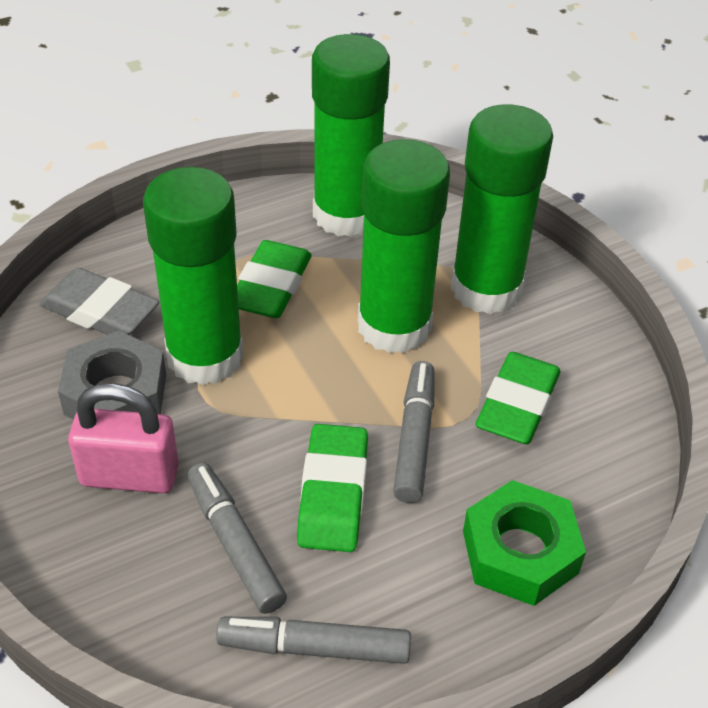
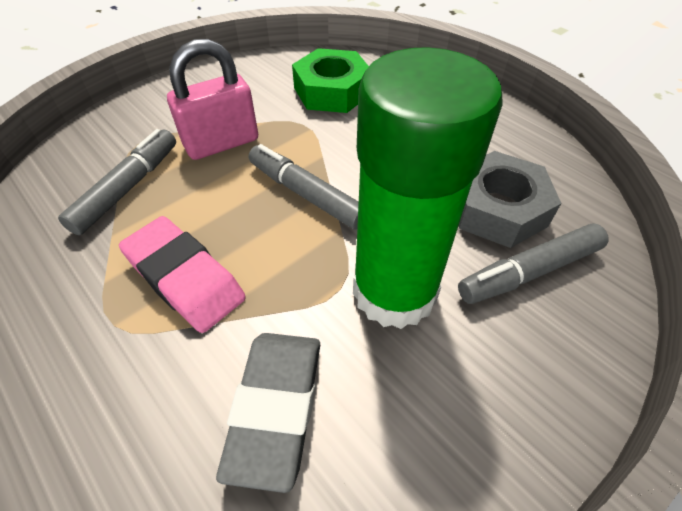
green eraser: 3 -> 0
green glue stick: 4 -> 1
pink eraser: 0 -> 1

